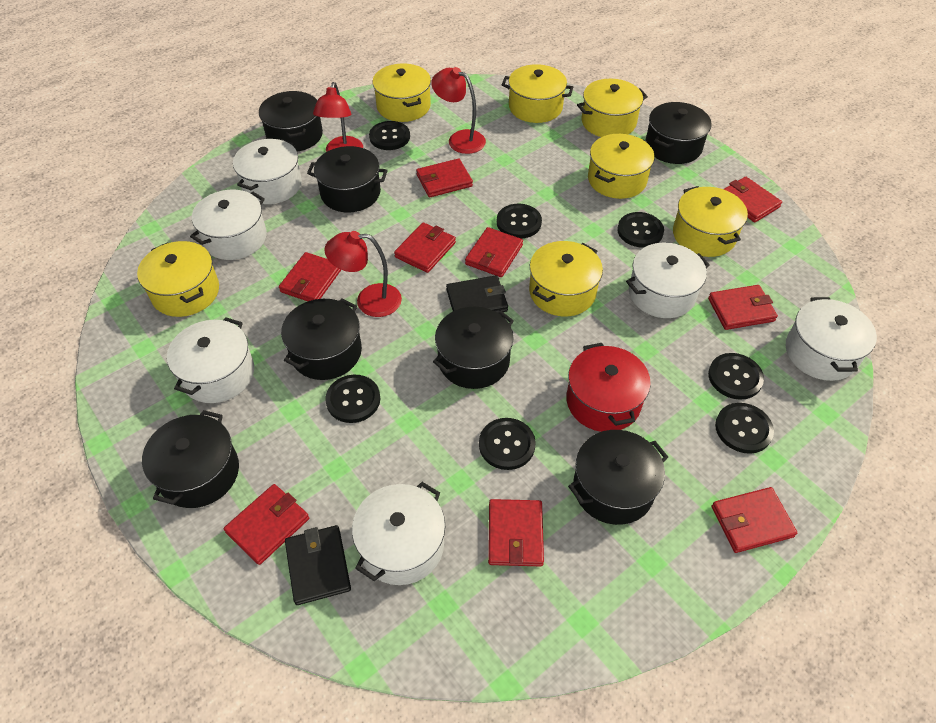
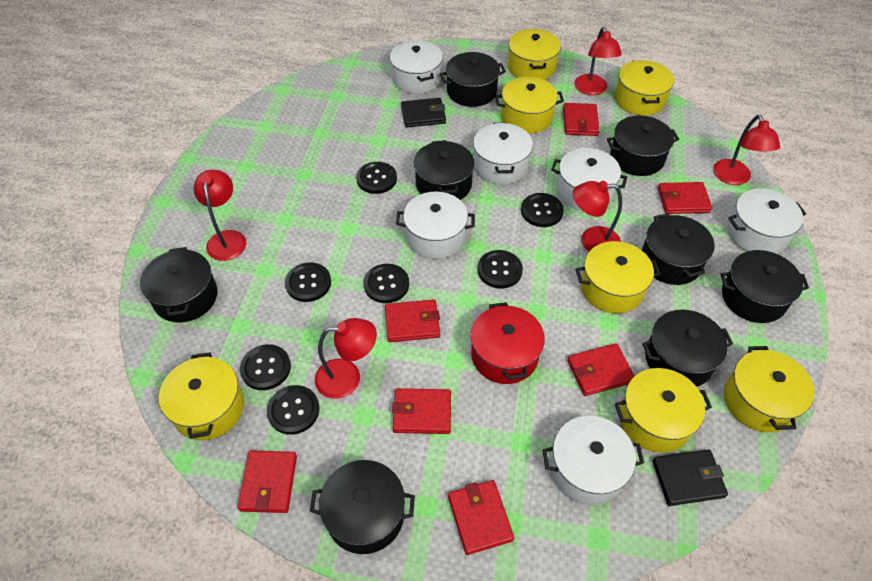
black pot: 7 -> 8
red lamp: 3 -> 5
red wallet: 9 -> 7

